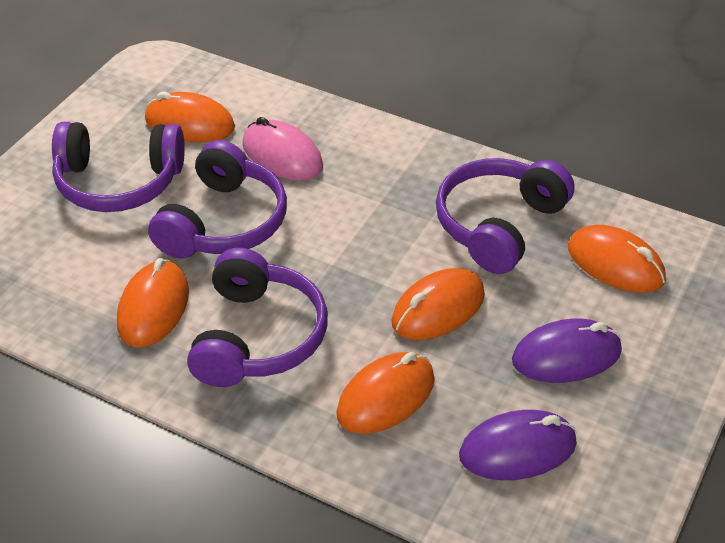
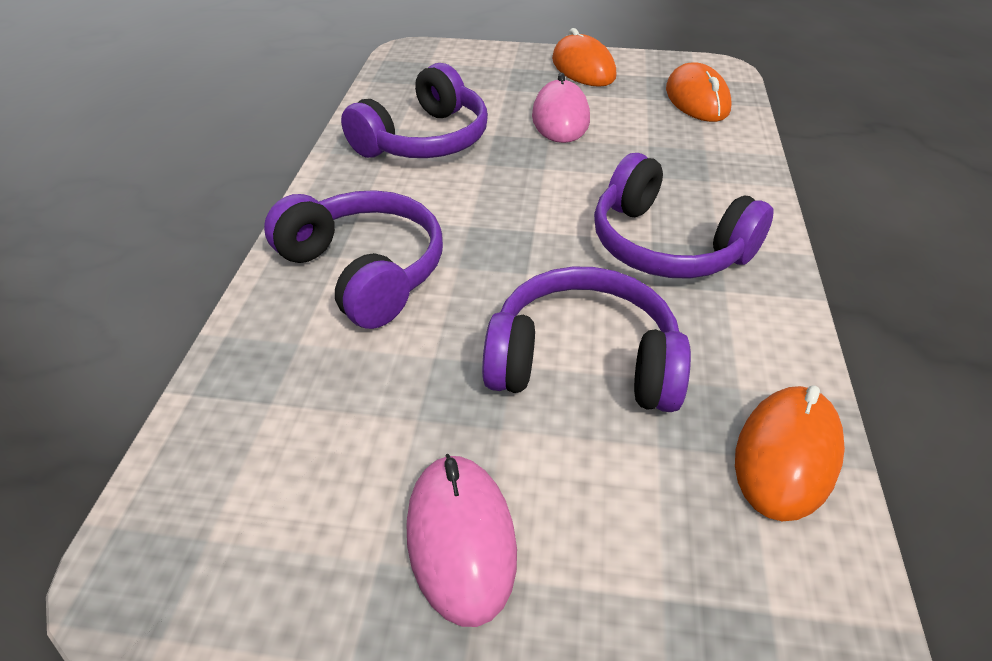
orange mouse: 5 -> 3
pink mouse: 1 -> 2
purple mouse: 2 -> 0

